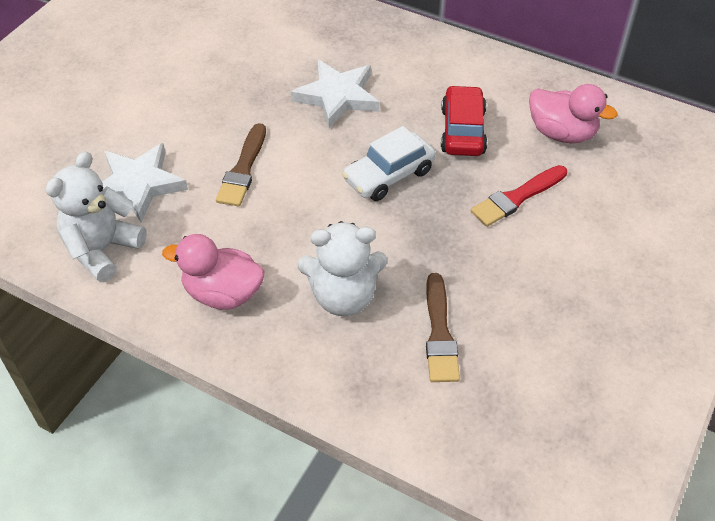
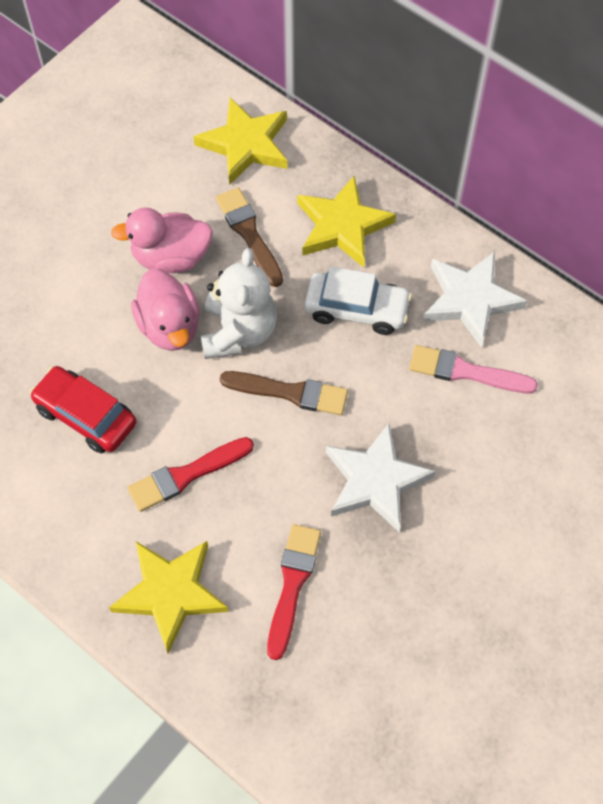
pink brush: 0 -> 1
red brush: 1 -> 2
white teddy bear: 2 -> 1
yellow star: 0 -> 3

